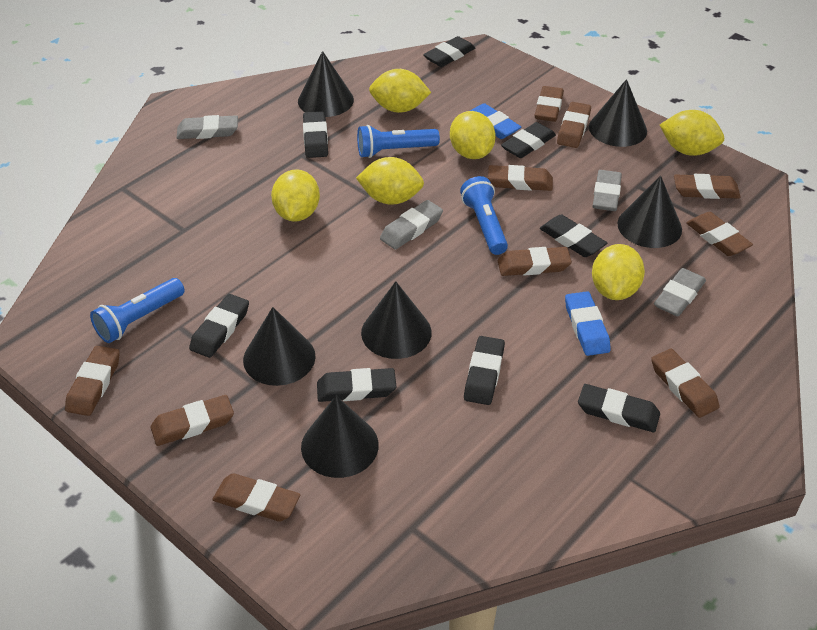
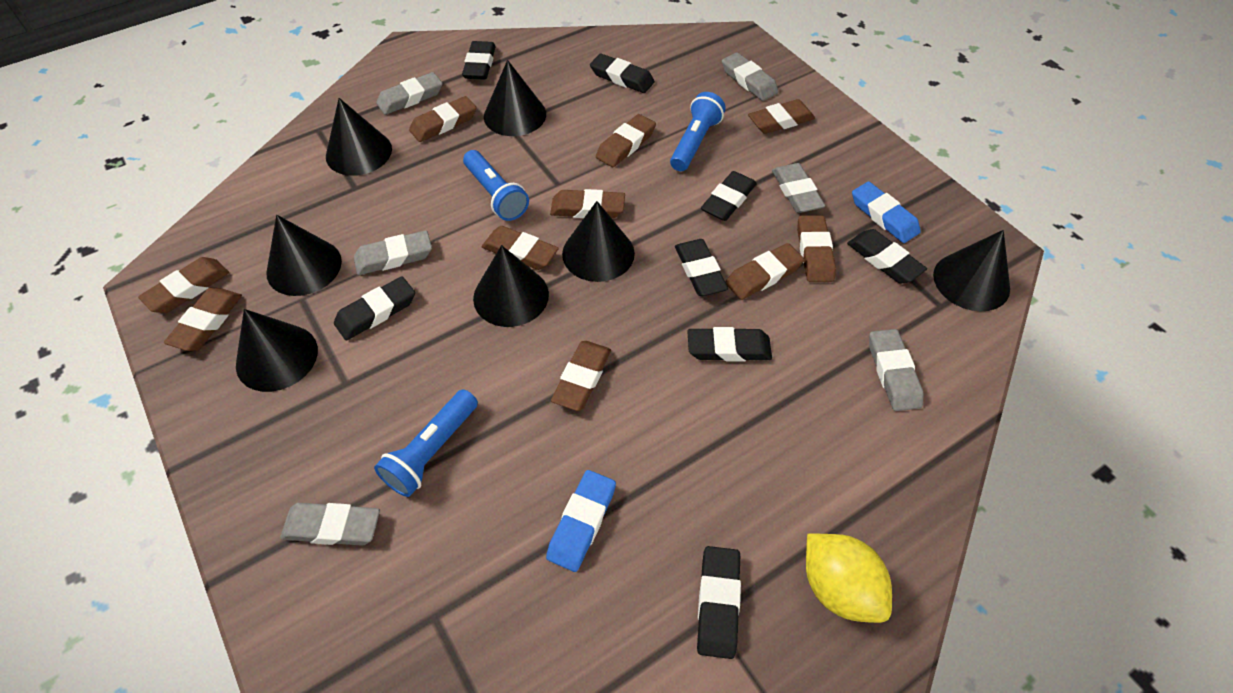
black cone: 6 -> 7
grey eraser: 4 -> 6
yellow lemon: 6 -> 1

